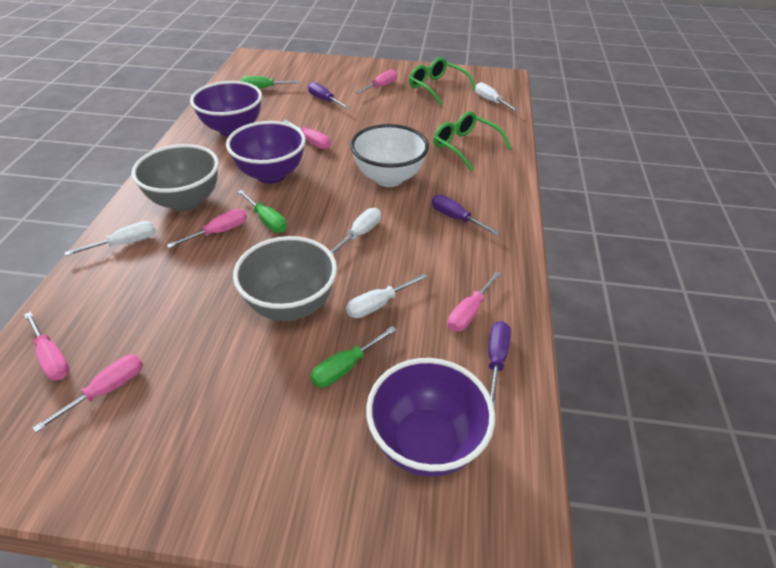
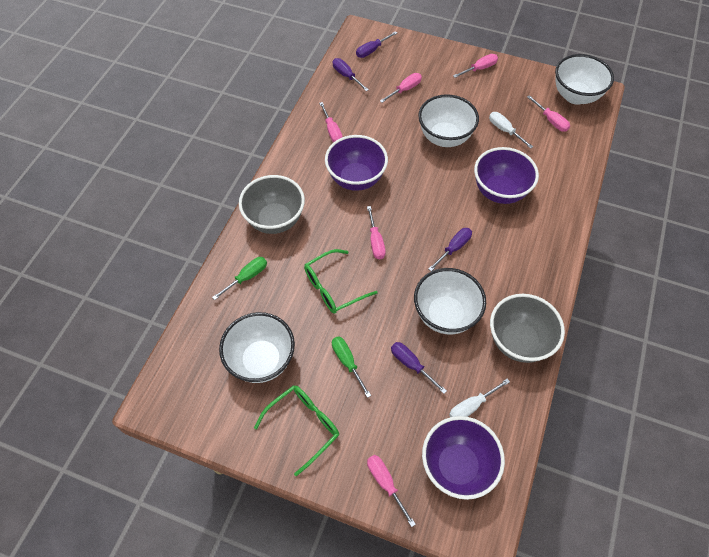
green screwdriver: 3 -> 2
purple screwdriver: 3 -> 4
white bowl: 1 -> 4
white screwdriver: 4 -> 2

